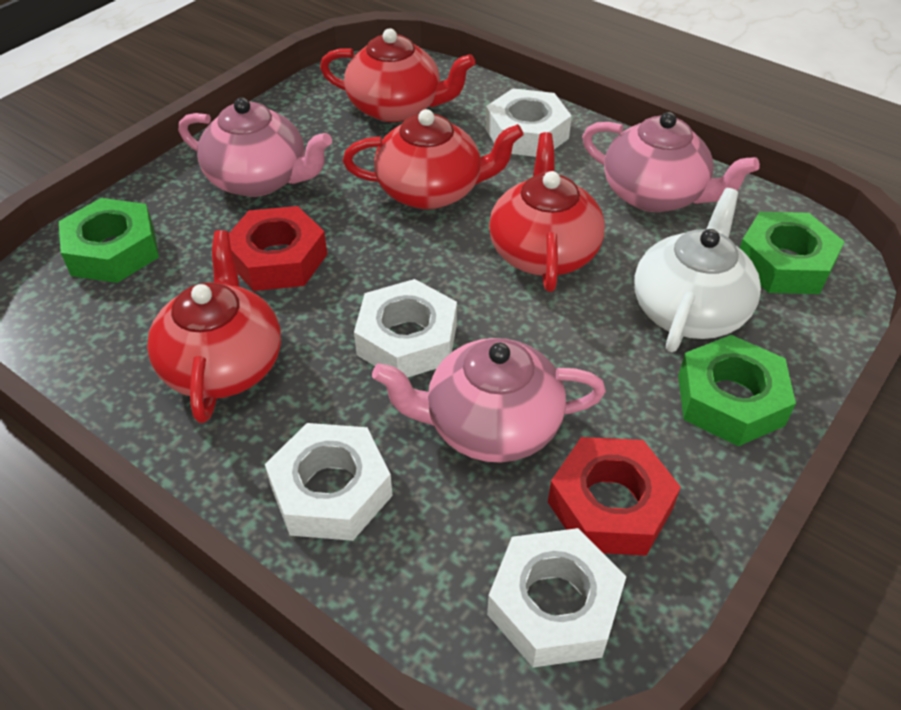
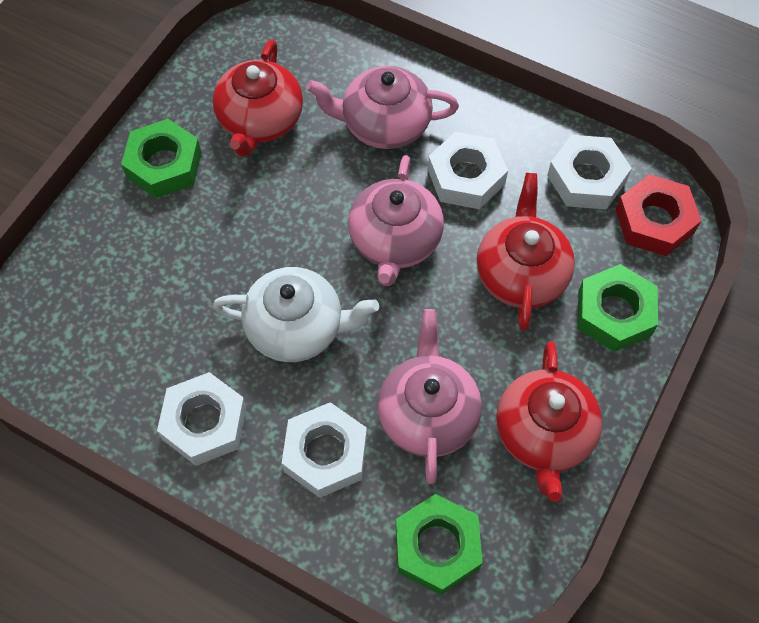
red nut: 2 -> 1
red teapot: 4 -> 3

